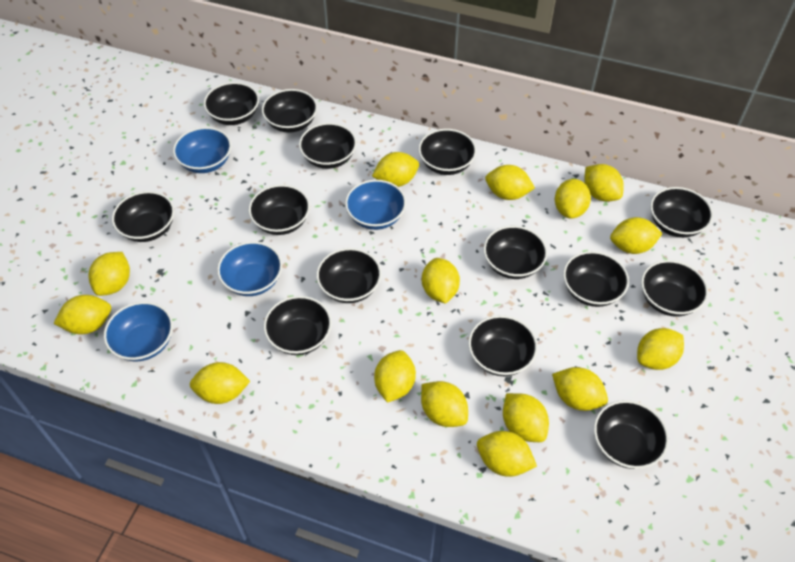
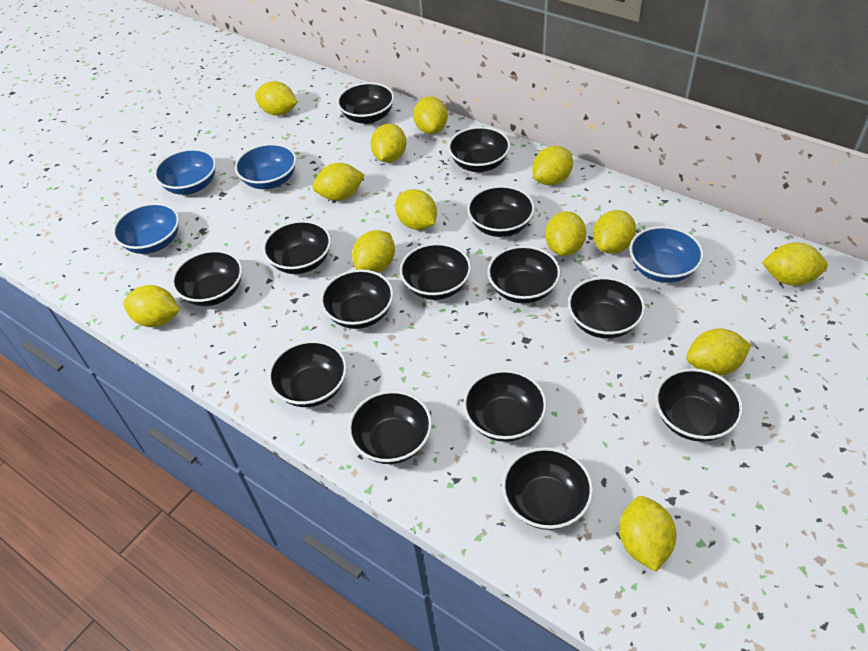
yellow lemon: 15 -> 13

